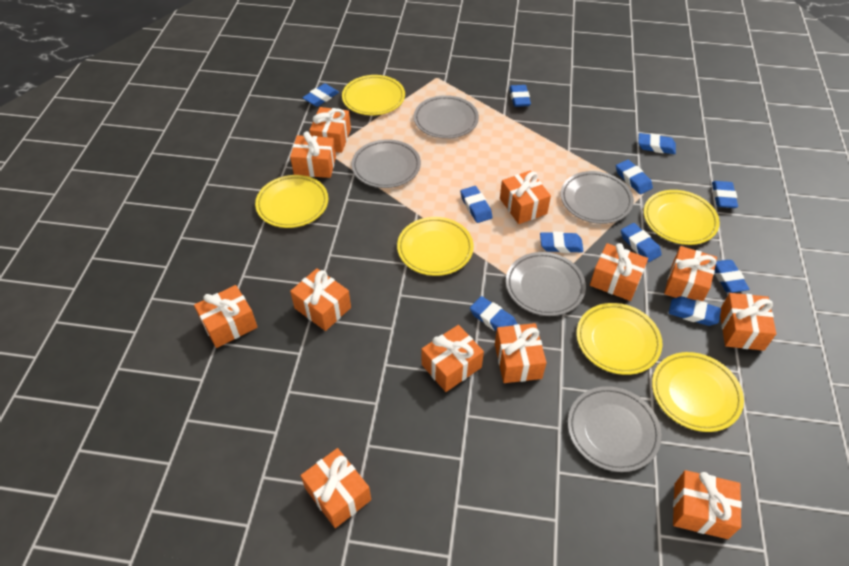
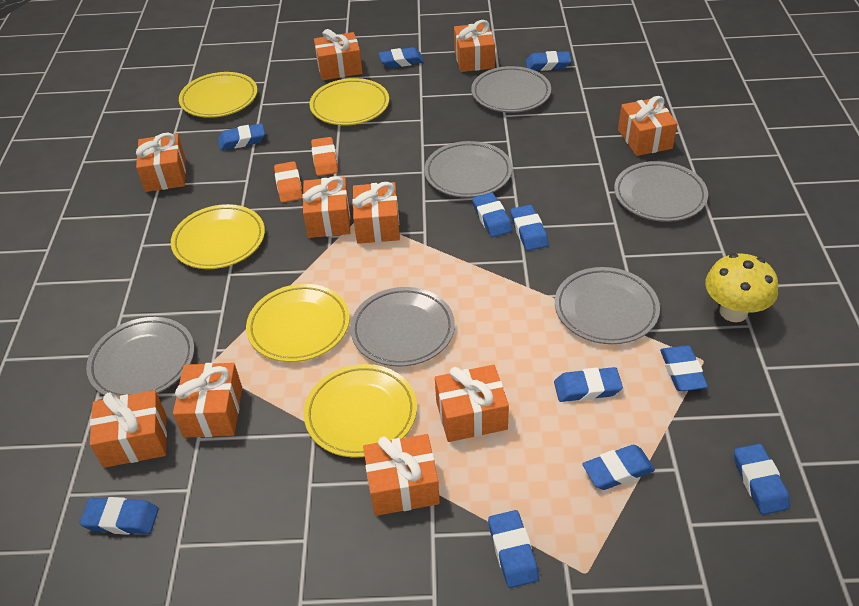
grey plate: 5 -> 6
orange eraser: 0 -> 2
orange gift: 12 -> 10
yellow mushroom: 0 -> 1
yellow plate: 6 -> 5

